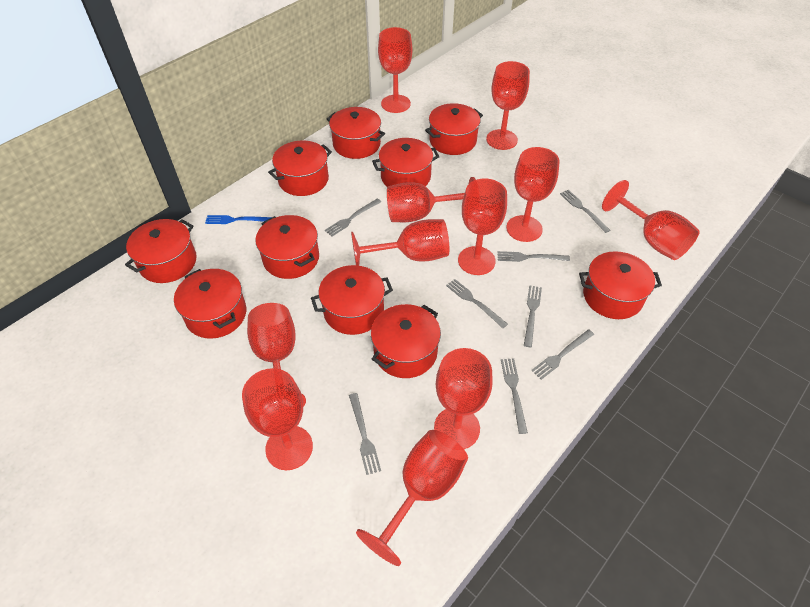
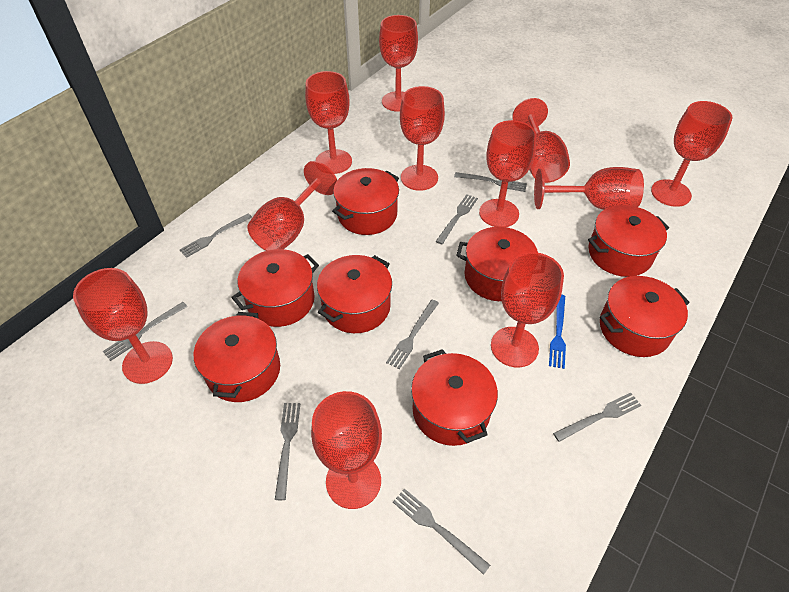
red pot: 10 -> 8

